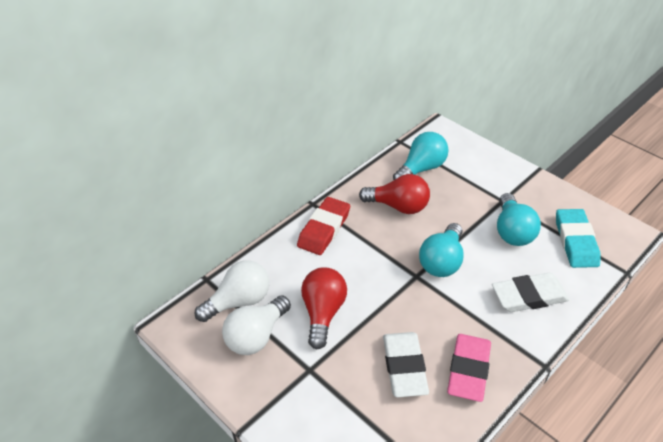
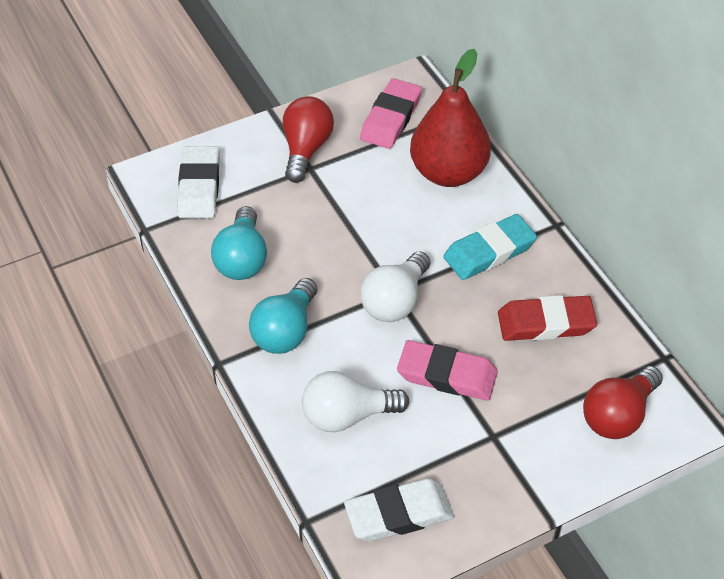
pink eraser: 1 -> 2
red pear: 0 -> 1
turquoise light bulb: 3 -> 2

